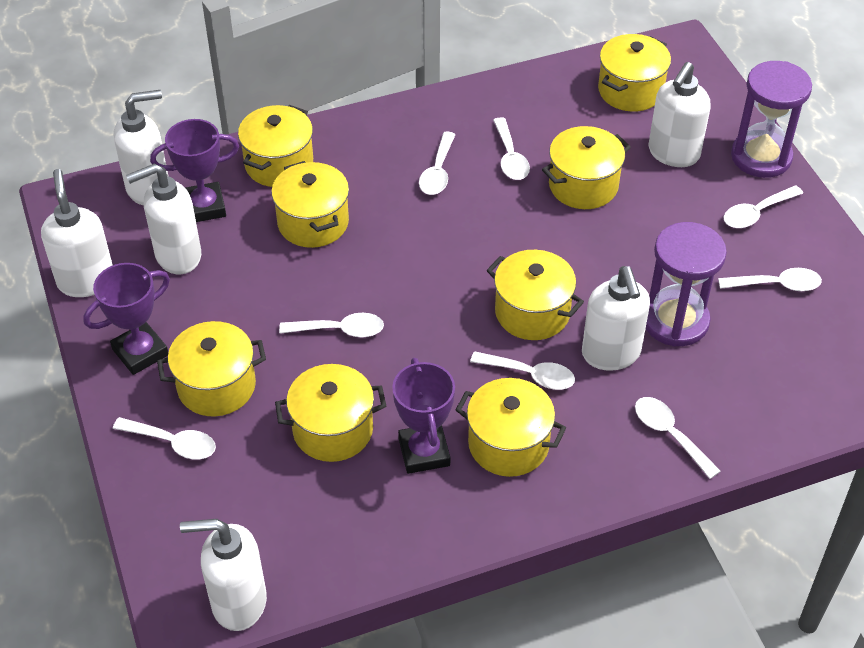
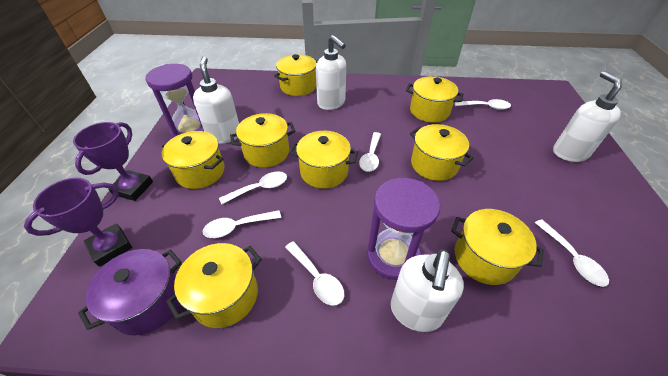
purple pot: 0 -> 1
purple trophy: 3 -> 2
white soap dispenser: 6 -> 4
white spoon: 8 -> 6

